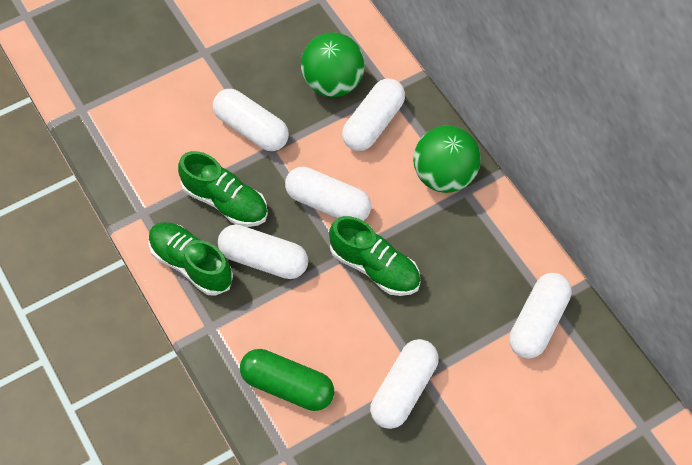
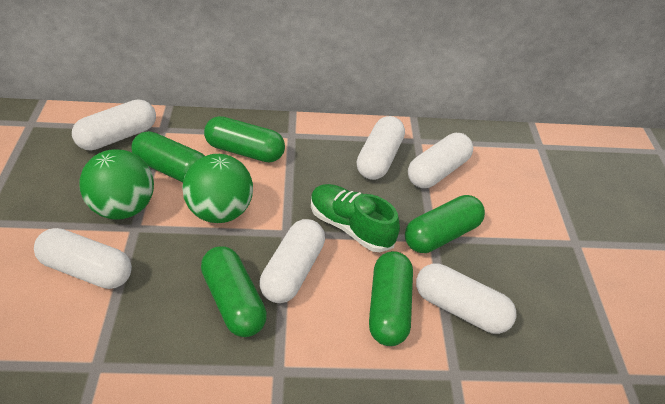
green capsule: 1 -> 5
green shoe: 3 -> 1

